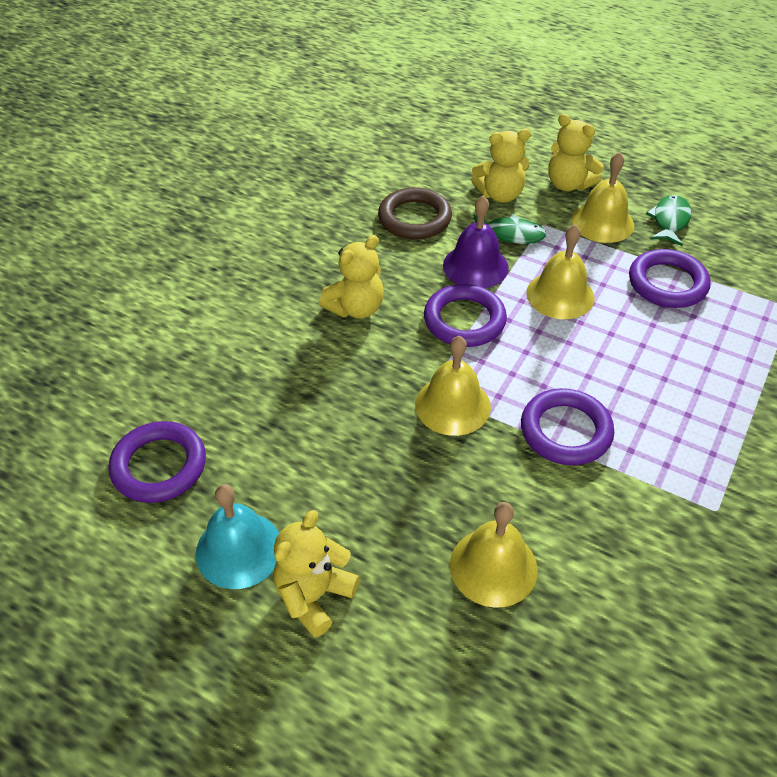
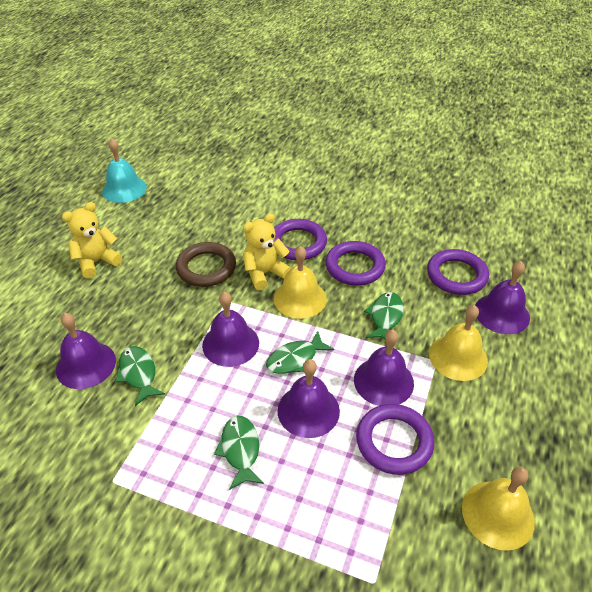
green fish: 2 -> 4
purple bell: 1 -> 5
yellow bell: 4 -> 3
yellow teddy bear: 4 -> 2

